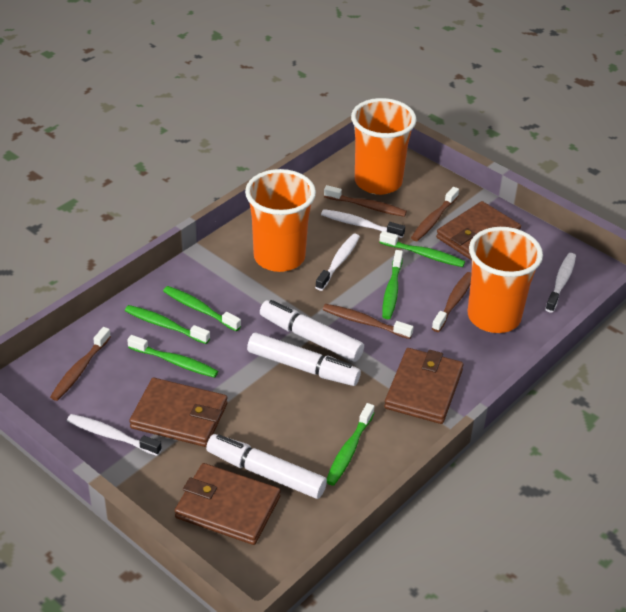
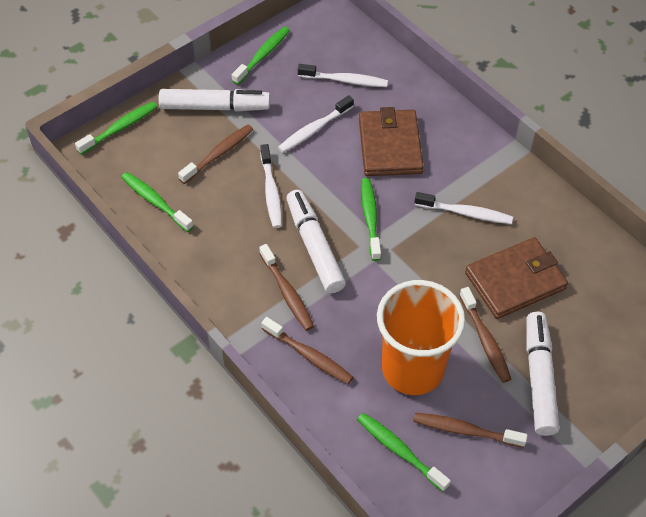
brown wallet: 4 -> 2
green toothbrush: 6 -> 5
orange cup: 3 -> 1

